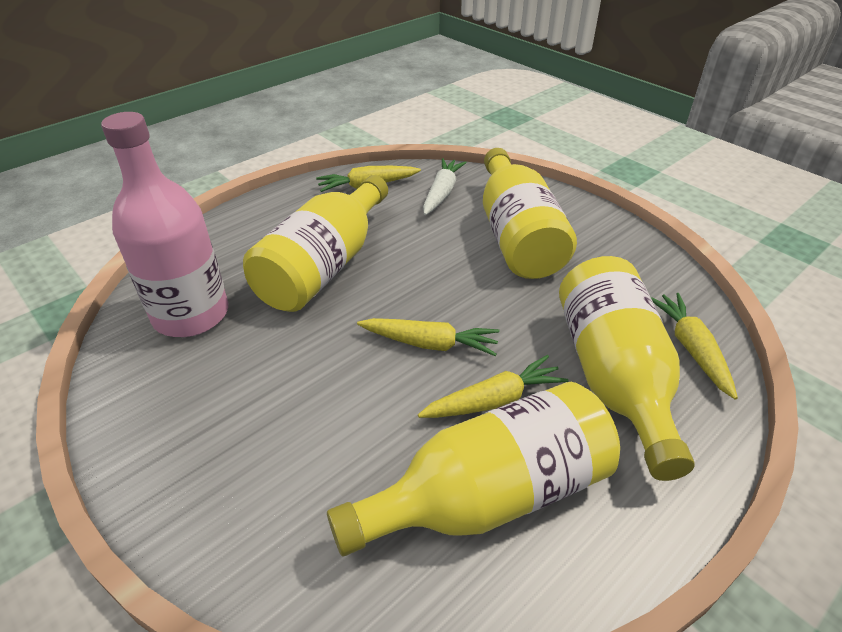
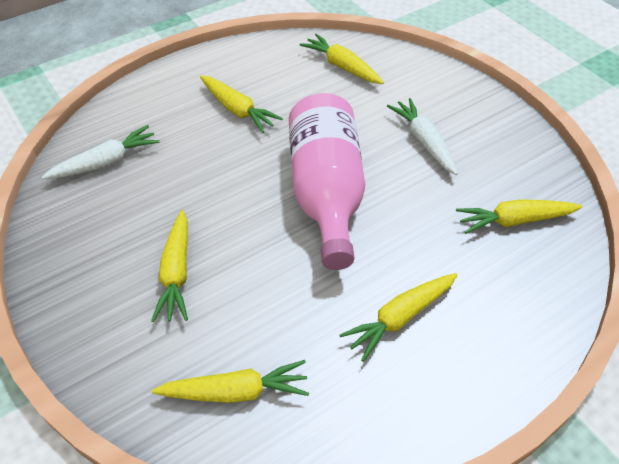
white carrot: 1 -> 2
yellow bottle: 4 -> 0
yellow carrot: 4 -> 6

